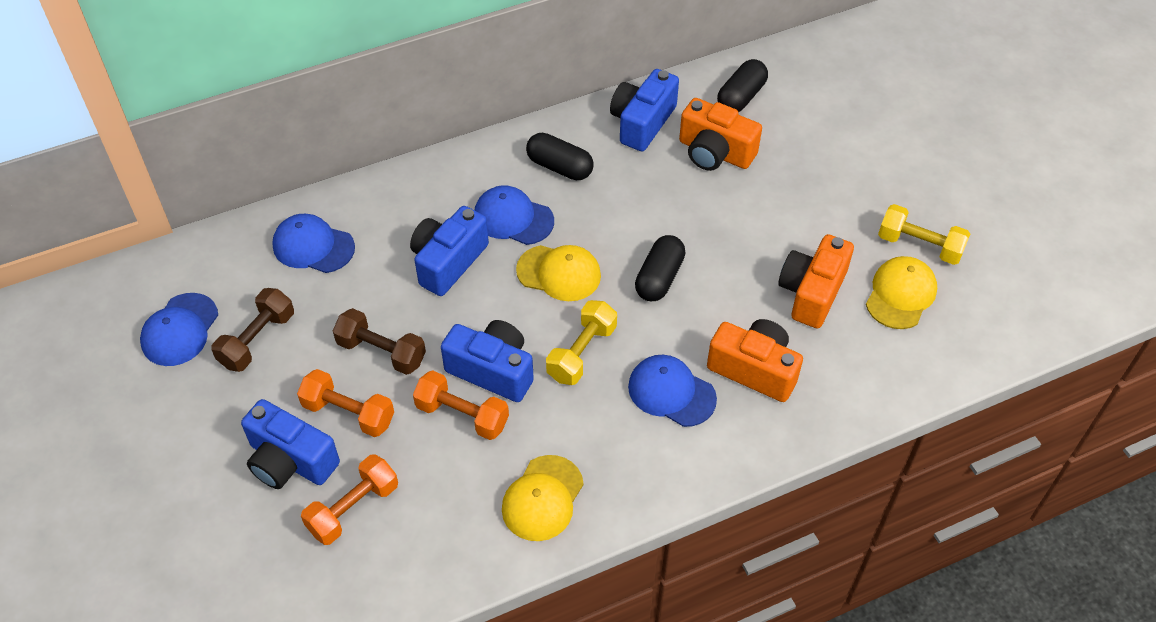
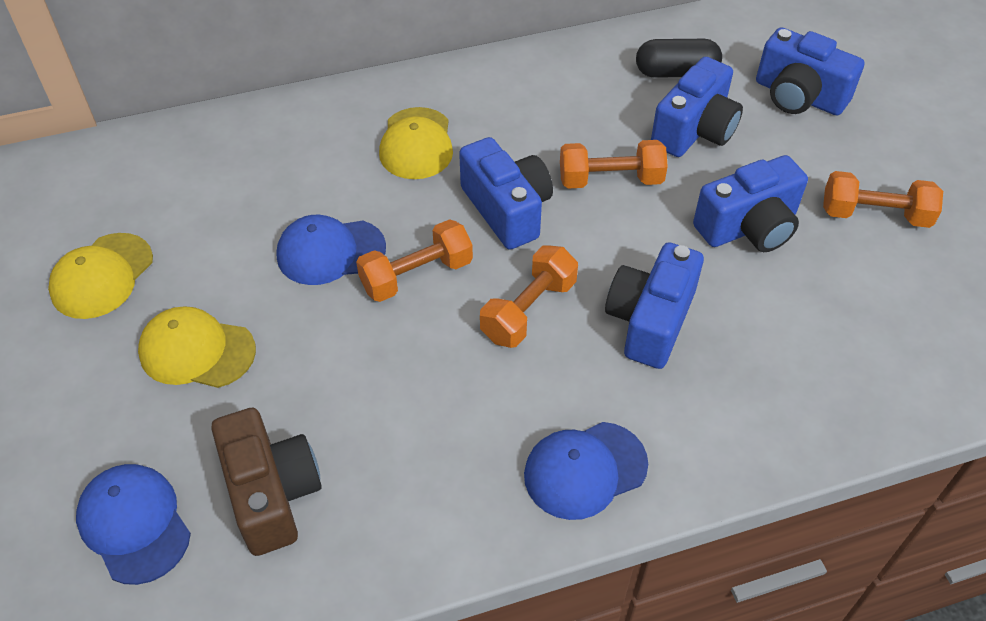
black capsule: 3 -> 1
blue camera: 4 -> 5
blue cap: 4 -> 3
brown camera: 0 -> 1
brown dumbbell: 2 -> 0
orange camera: 3 -> 0
orange dumbbell: 3 -> 4
yellow dumbbell: 2 -> 0

